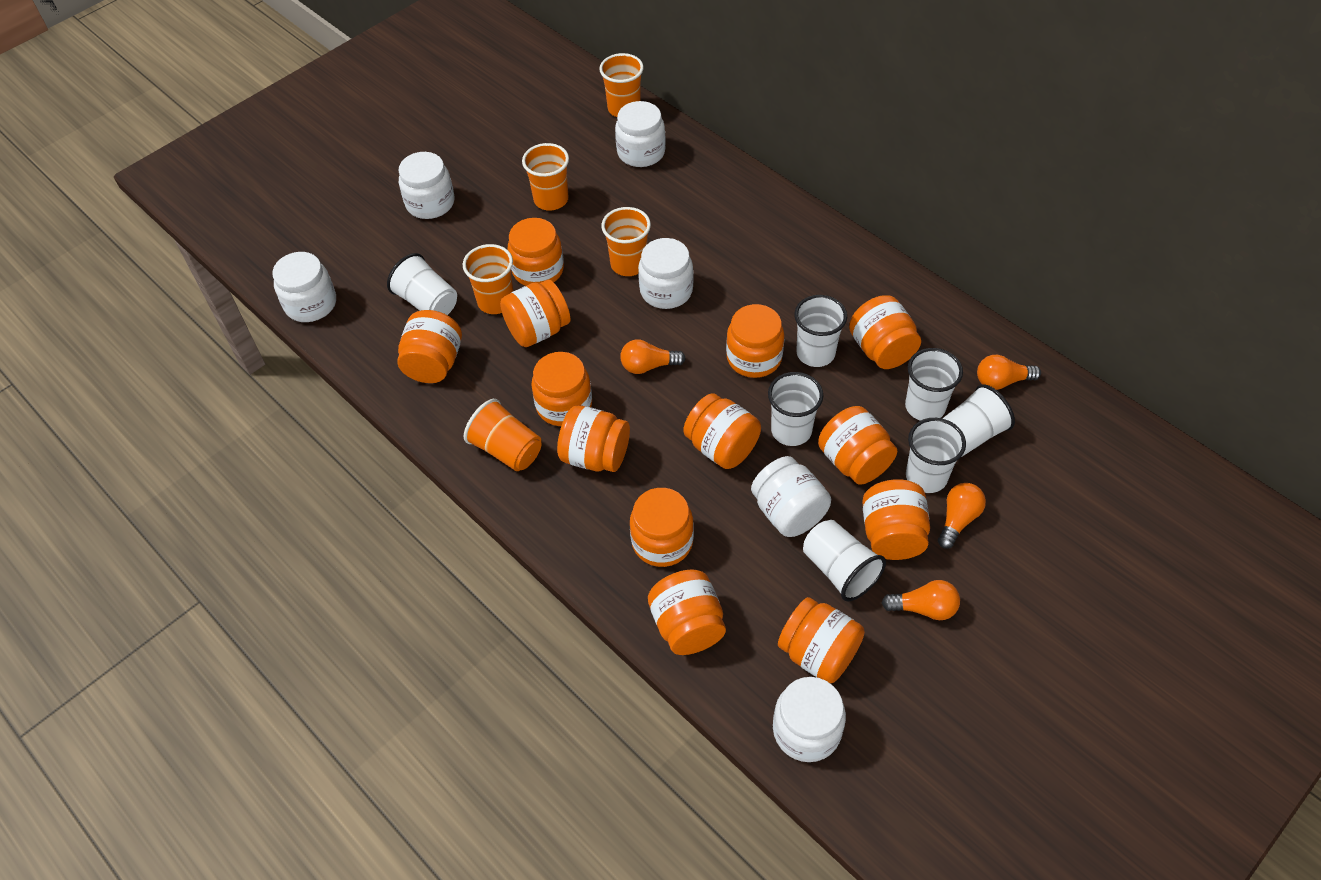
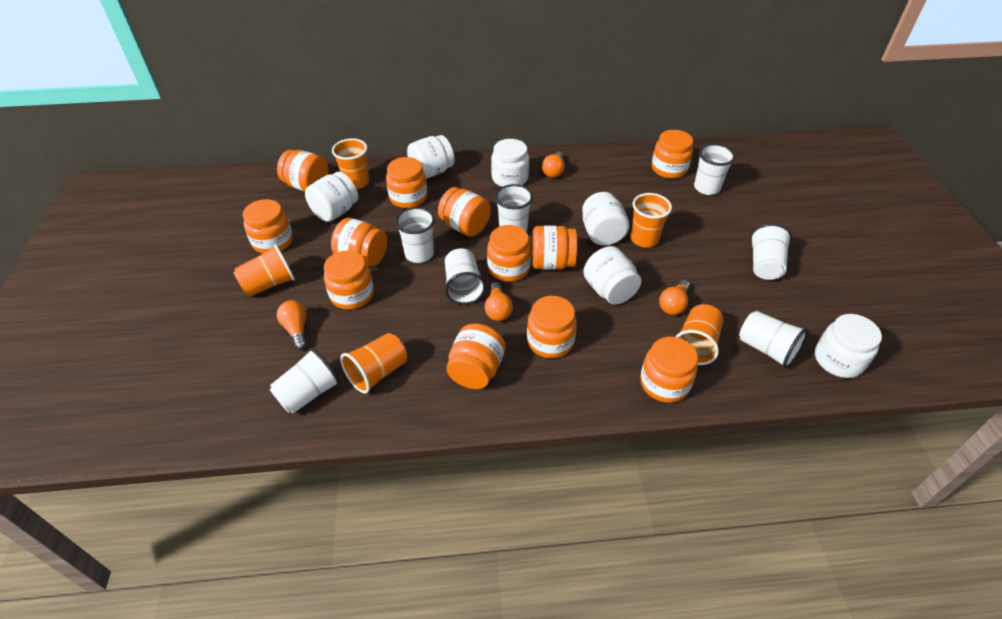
orange jar: 13 -> 12

